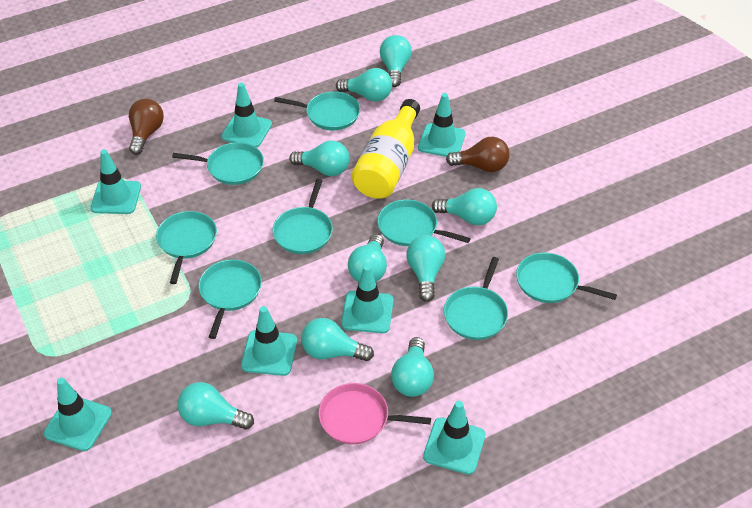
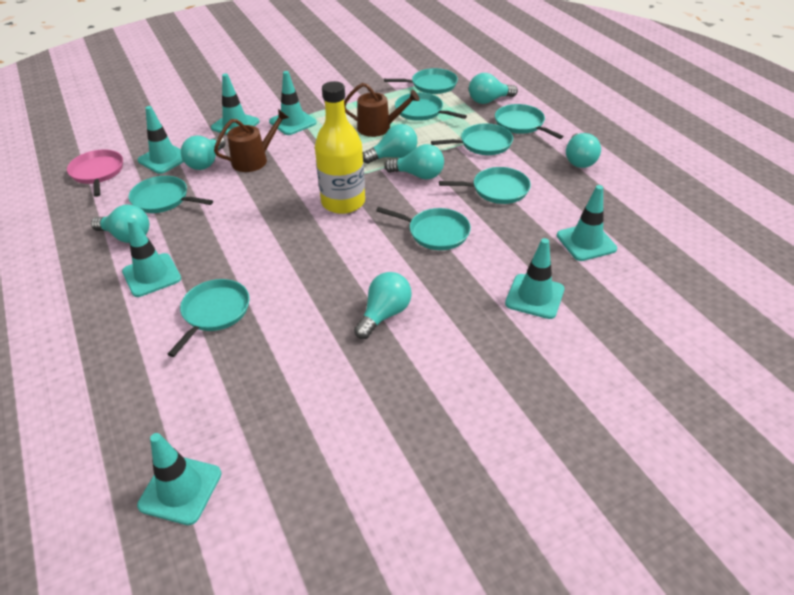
brown light bulb: 2 -> 0
brown watering can: 0 -> 2
turquoise light bulb: 9 -> 7

